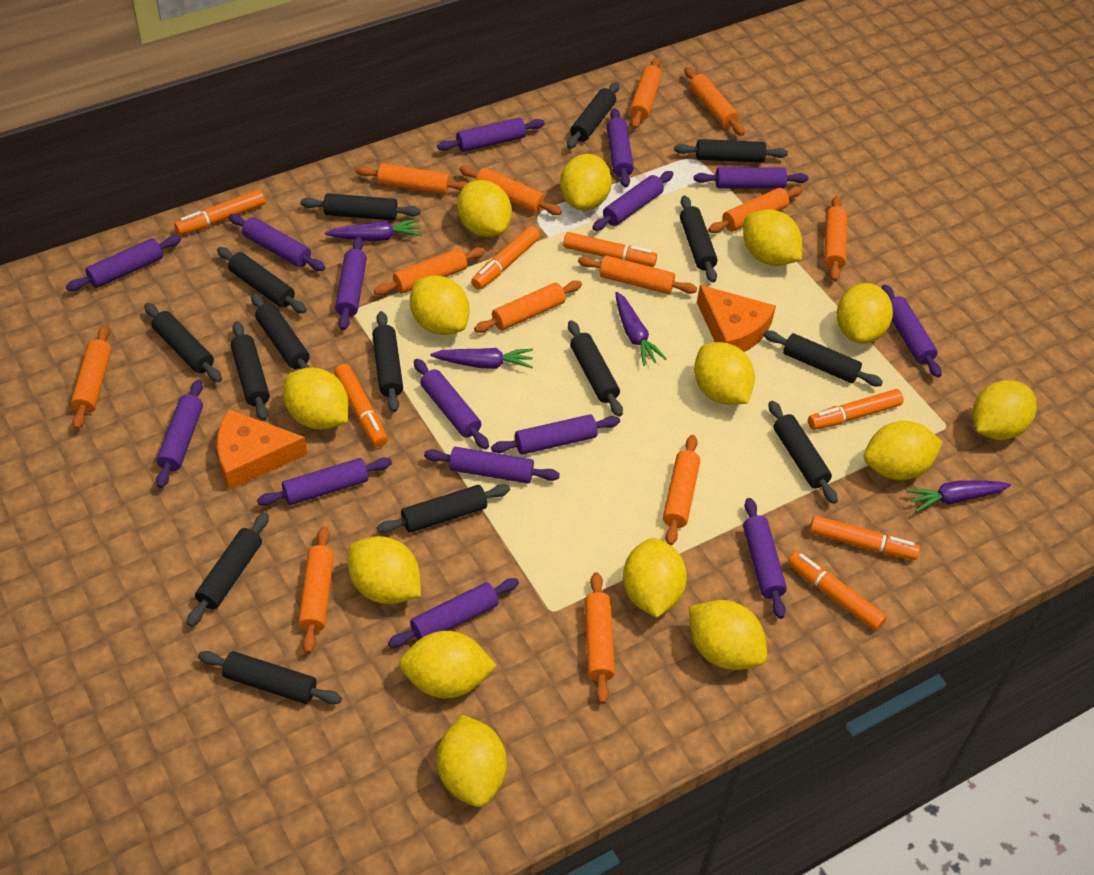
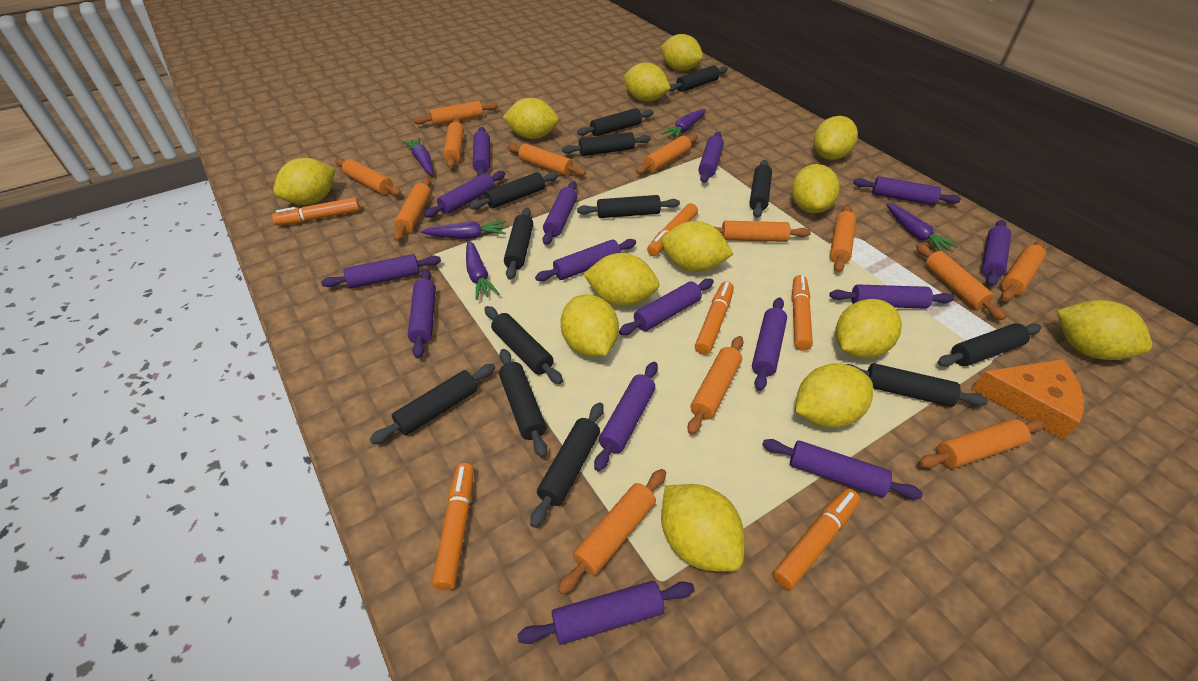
black rolling pin: 15 -> 13
orange cheese: 2 -> 1
orange marker: 7 -> 6
purple carrot: 4 -> 5
yellow lemon: 14 -> 13

